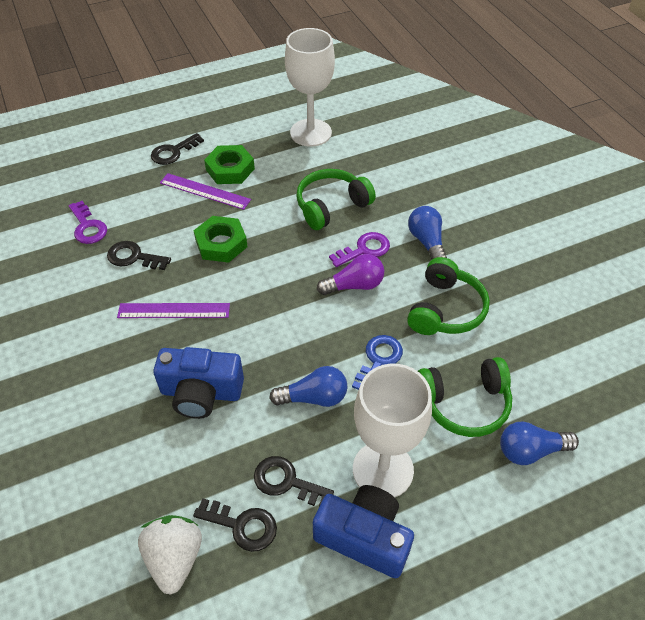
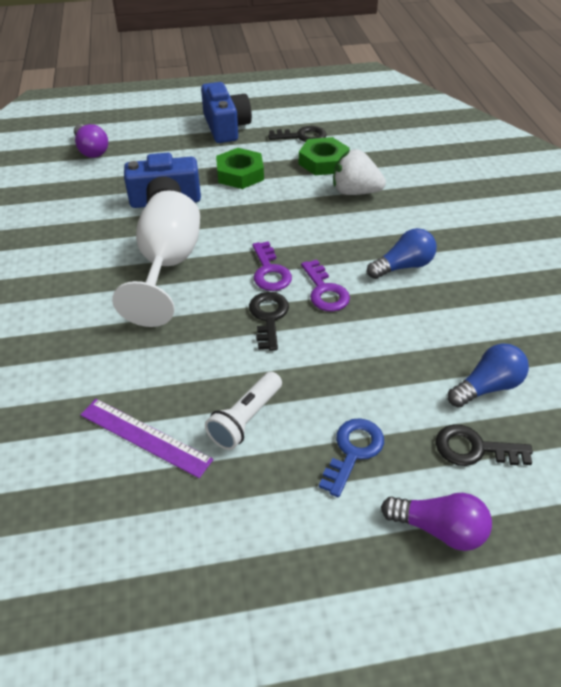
black key: 4 -> 3
blue light bulb: 3 -> 2
green headphones: 3 -> 0
purple light bulb: 1 -> 2
purple ruler: 2 -> 1
white flashlight: 0 -> 1
white goblet: 2 -> 1

